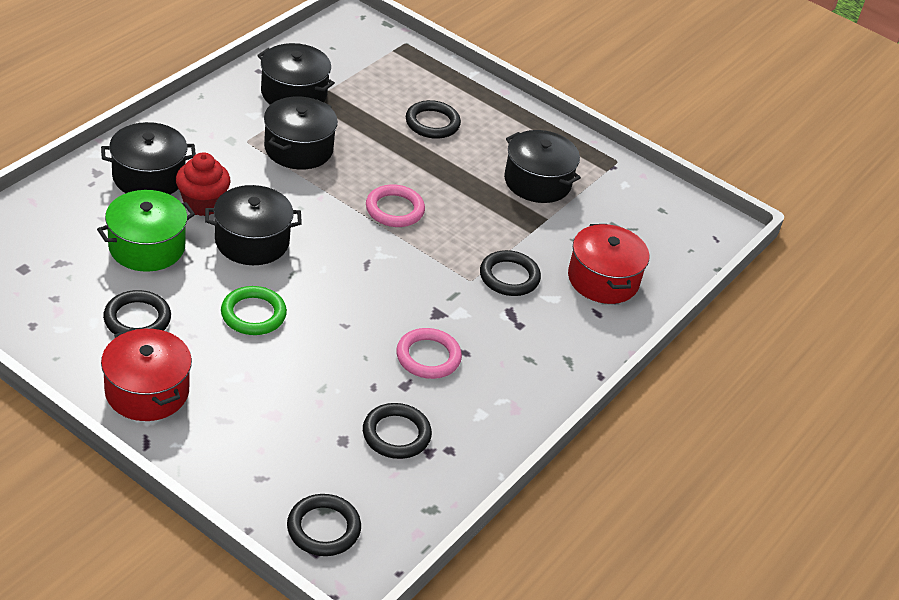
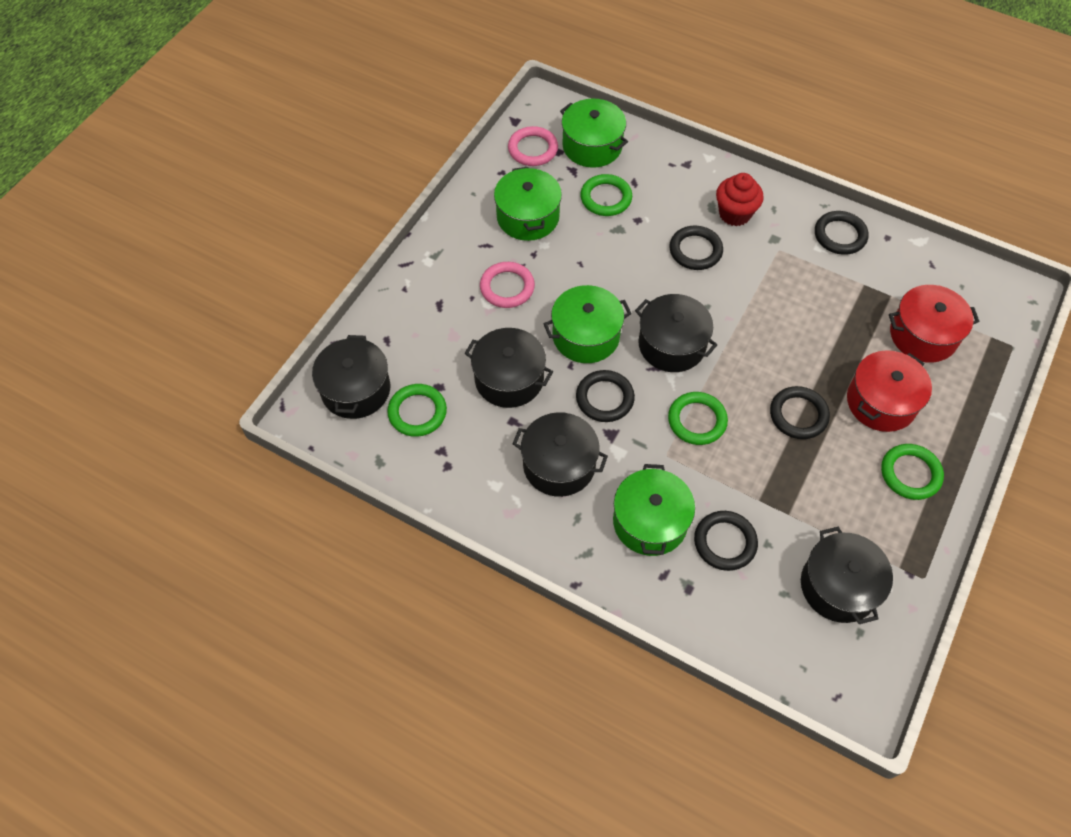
green pot: 1 -> 4
green ring: 1 -> 4

